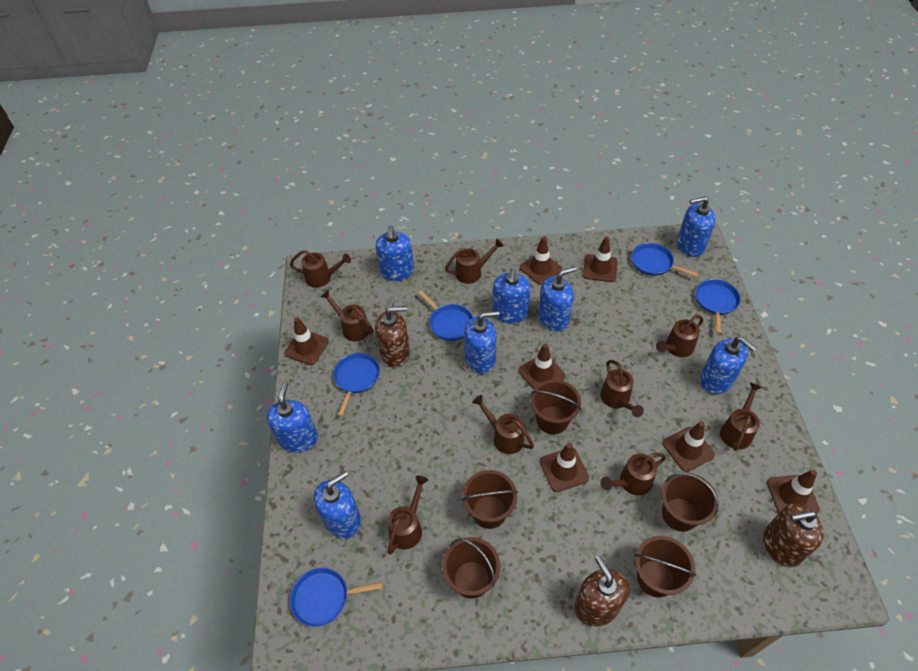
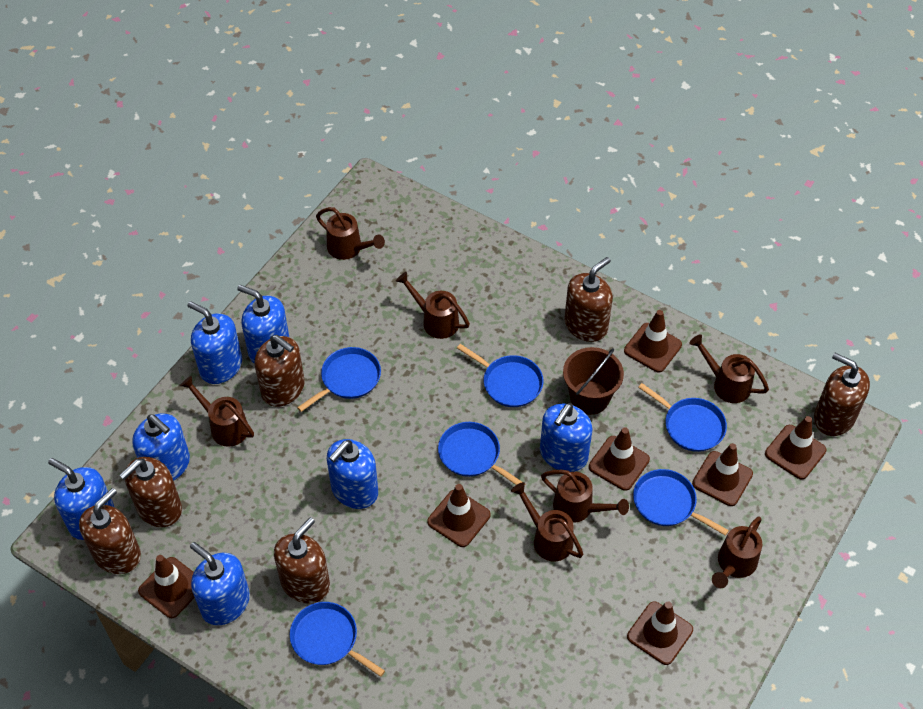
blue pan: 5 -> 6
blue soap dispenser: 8 -> 7
brown bucket: 5 -> 1
brown soap dispenser: 3 -> 6
brown watering can: 9 -> 7

